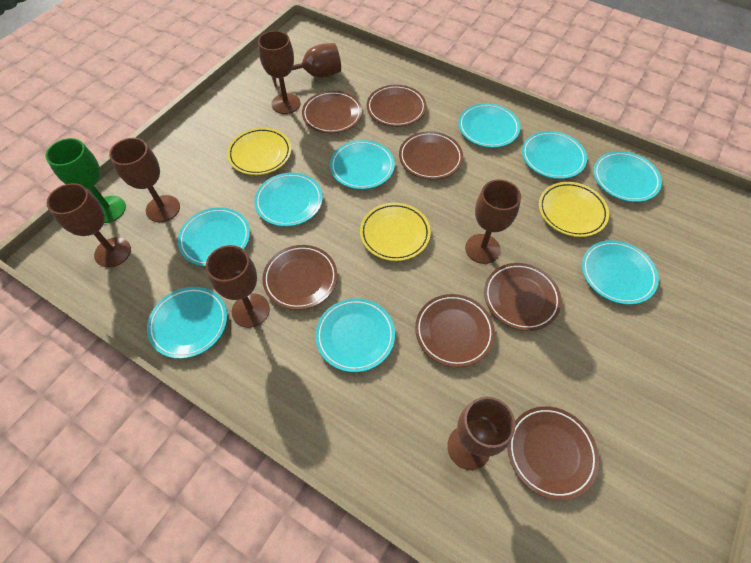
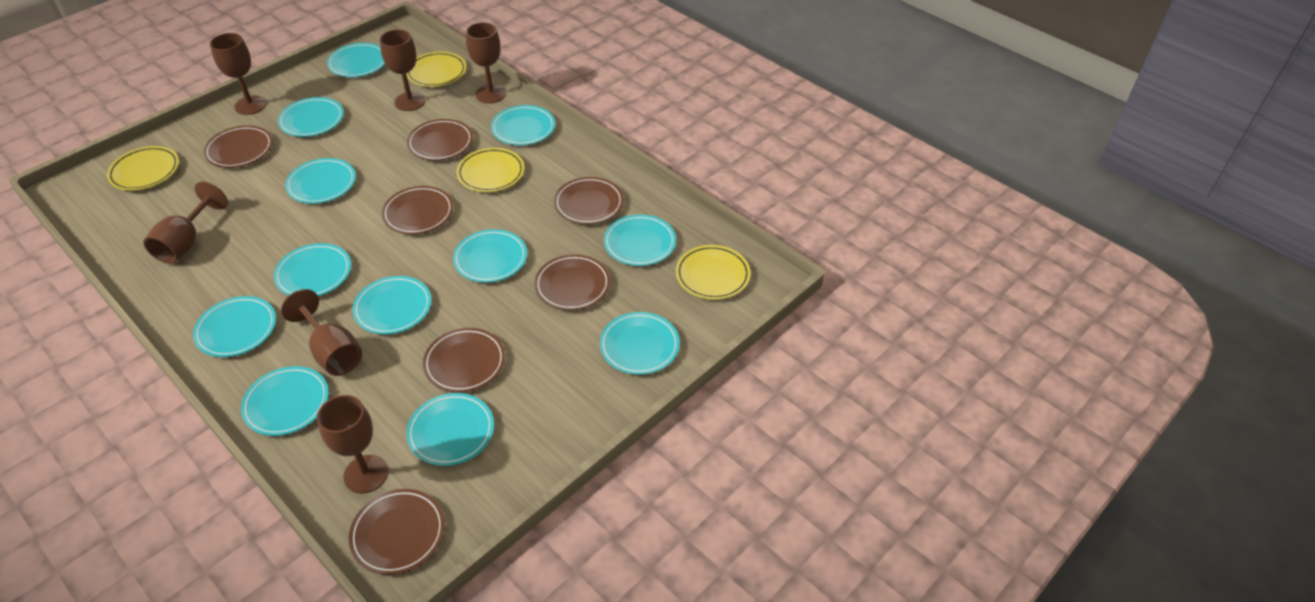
brown goblet: 7 -> 6
green goblet: 1 -> 0
turquoise plate: 9 -> 12
yellow plate: 3 -> 4

